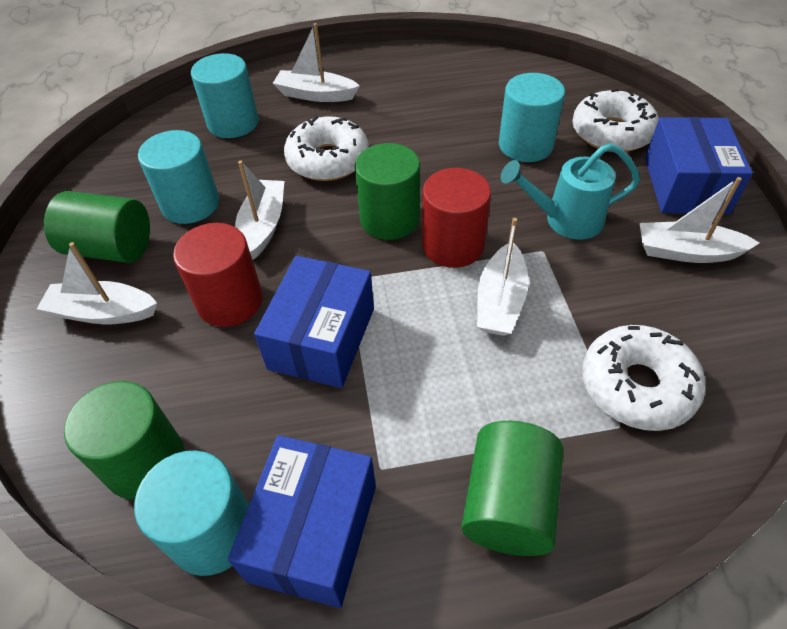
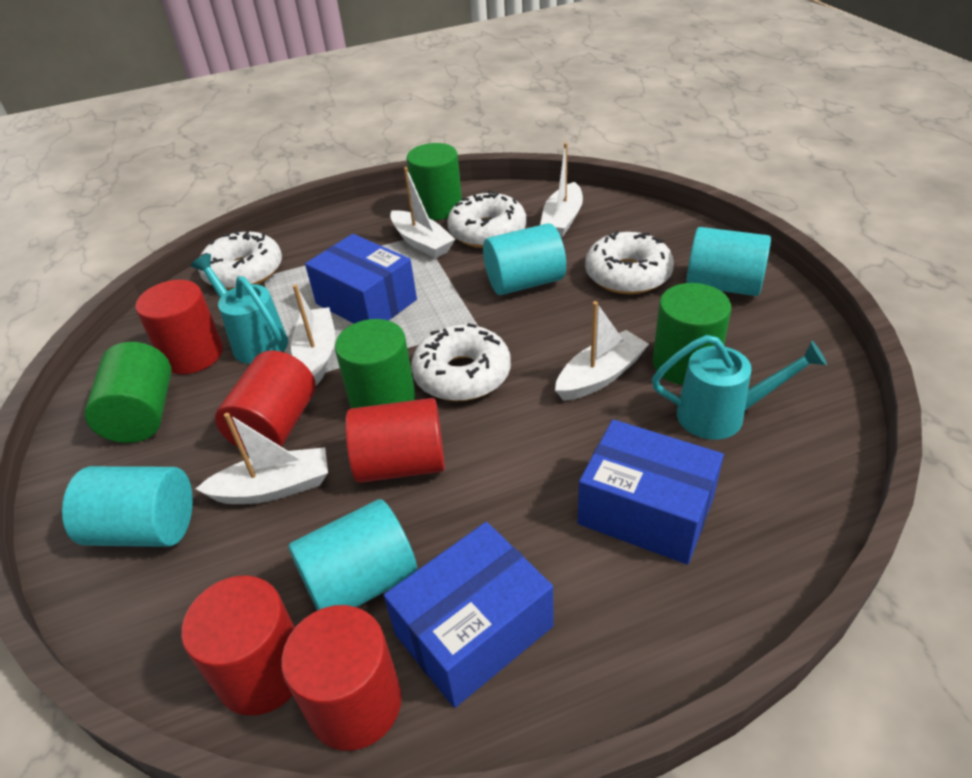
red cylinder: 2 -> 5
turquoise watering can: 1 -> 2
white donut: 3 -> 4

